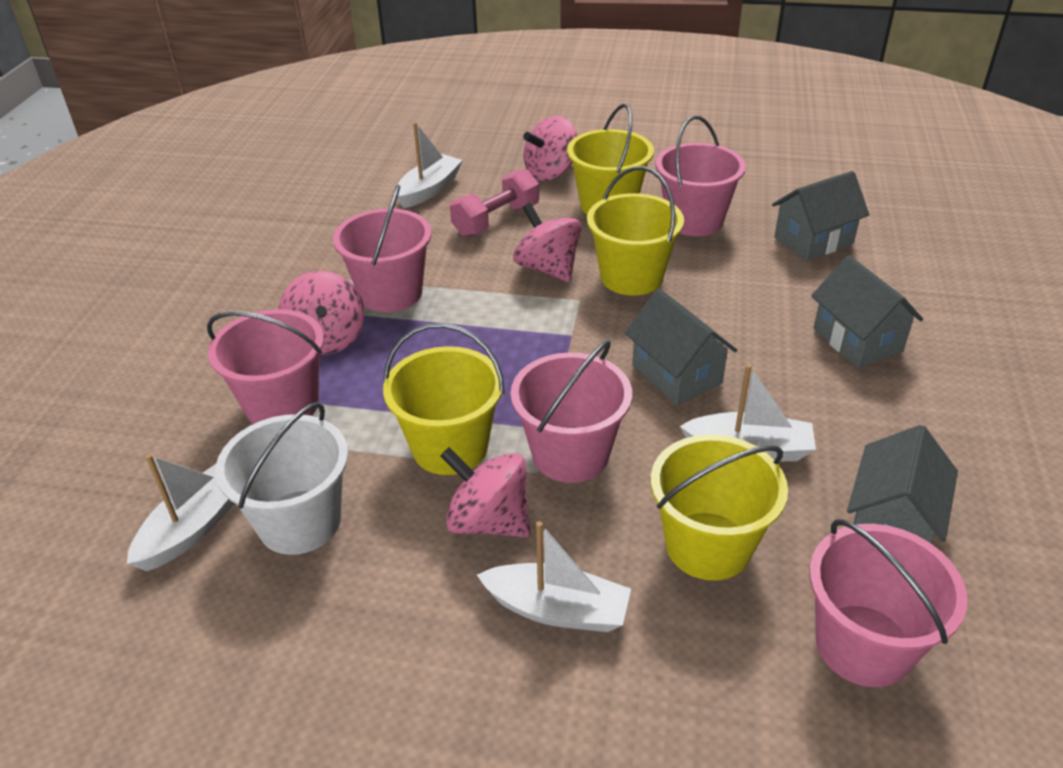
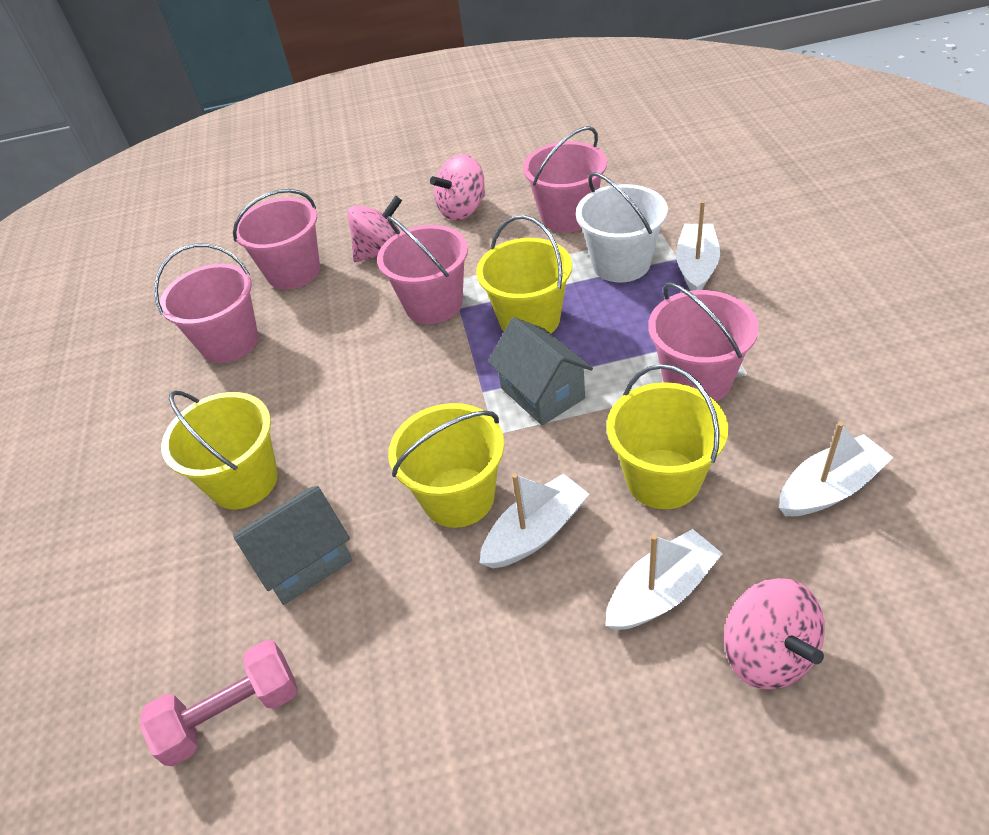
grey house: 4 -> 2
pink spinning top: 4 -> 3

